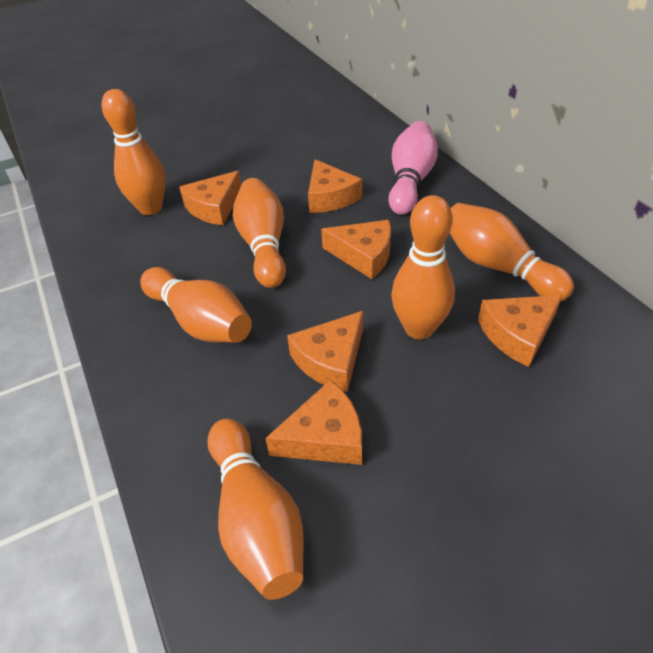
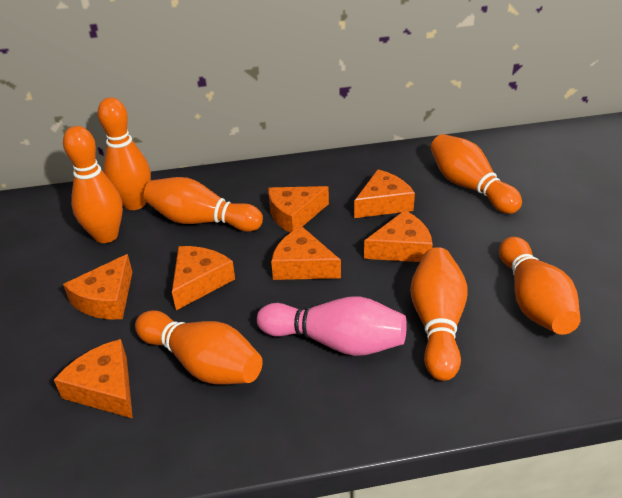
orange bowling pin: 6 -> 7
orange cheese: 6 -> 7

